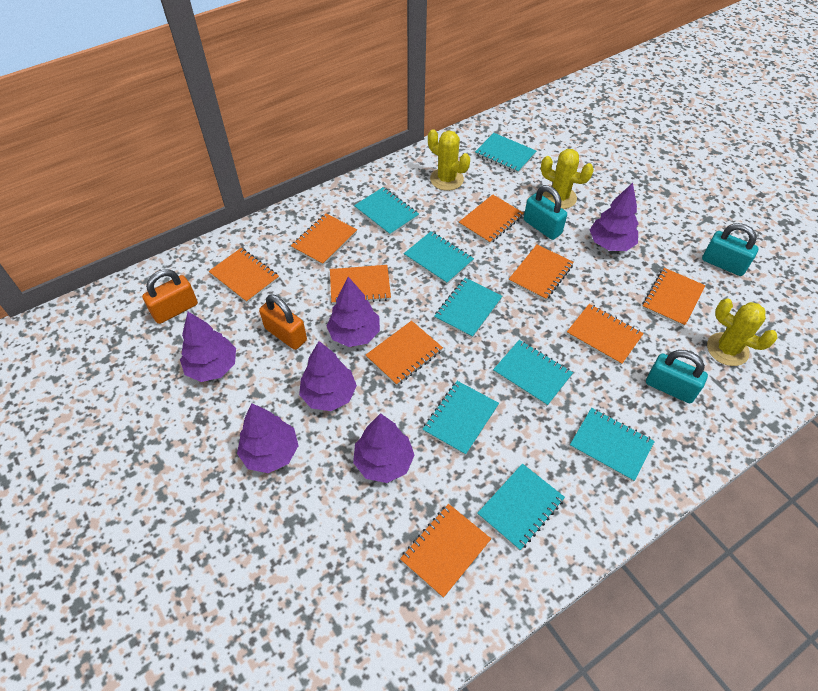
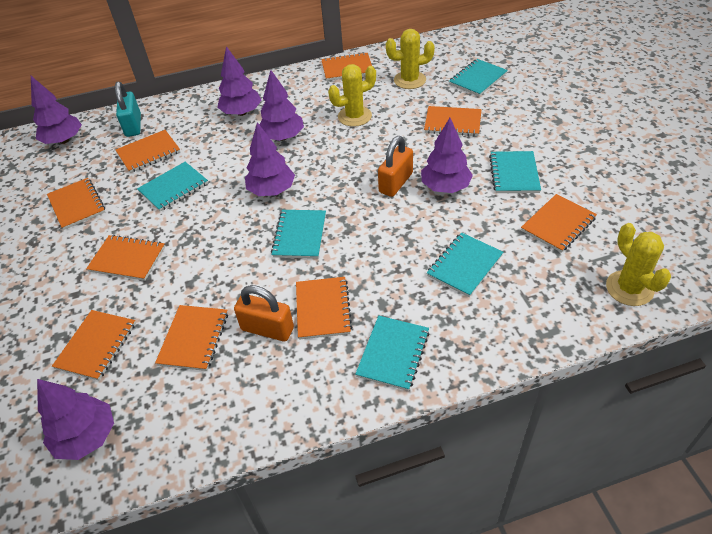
turquoise notebook: 8 -> 6
turquoise padlock: 3 -> 1

